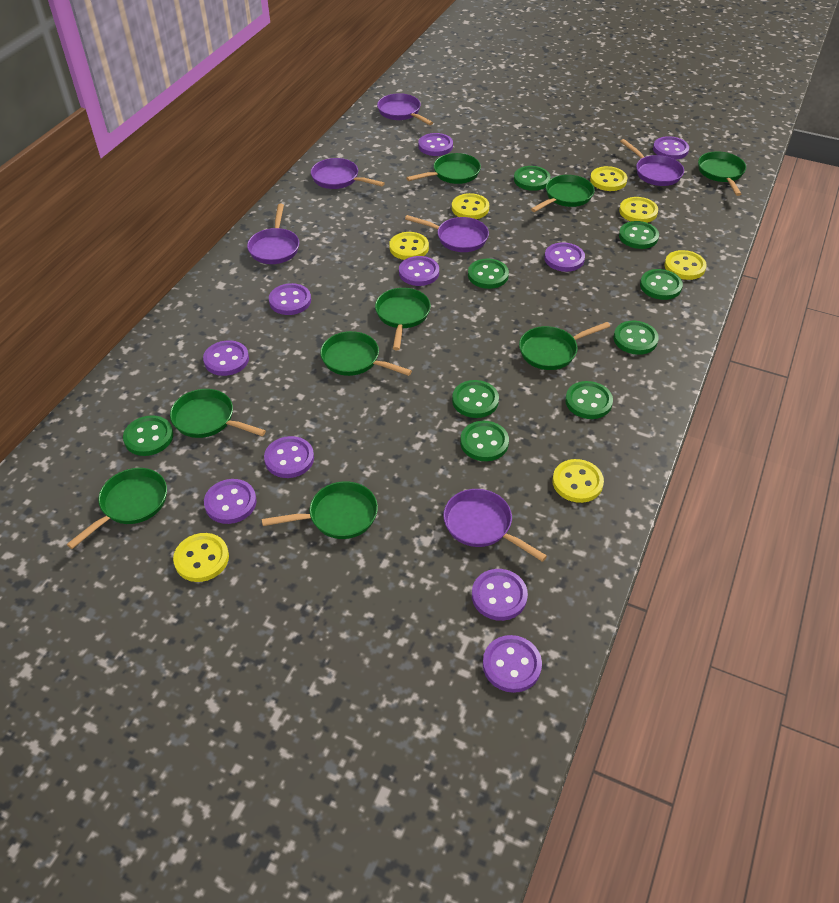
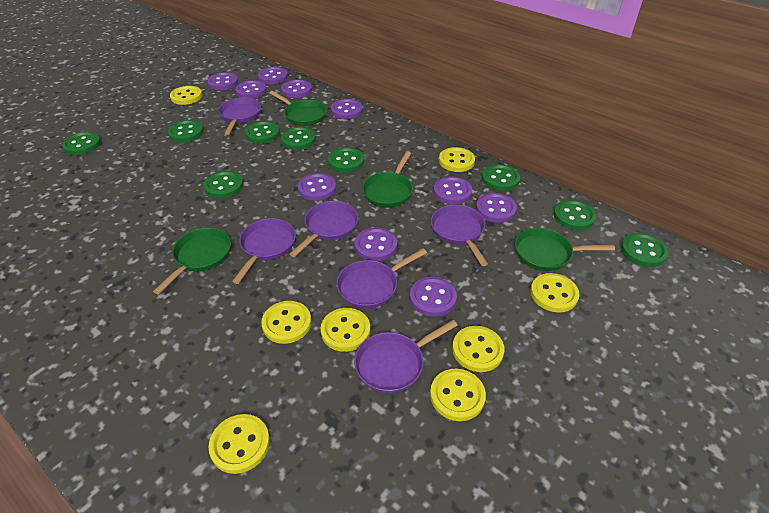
green pan: 9 -> 4
yellow button: 7 -> 8

